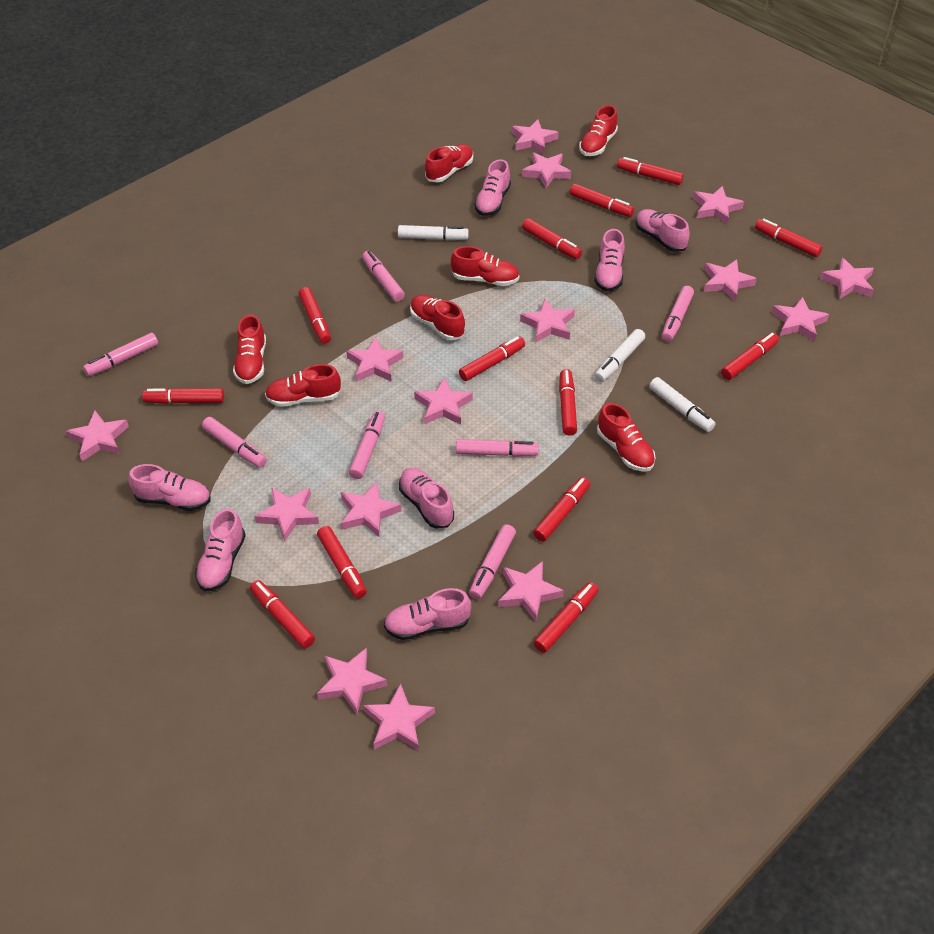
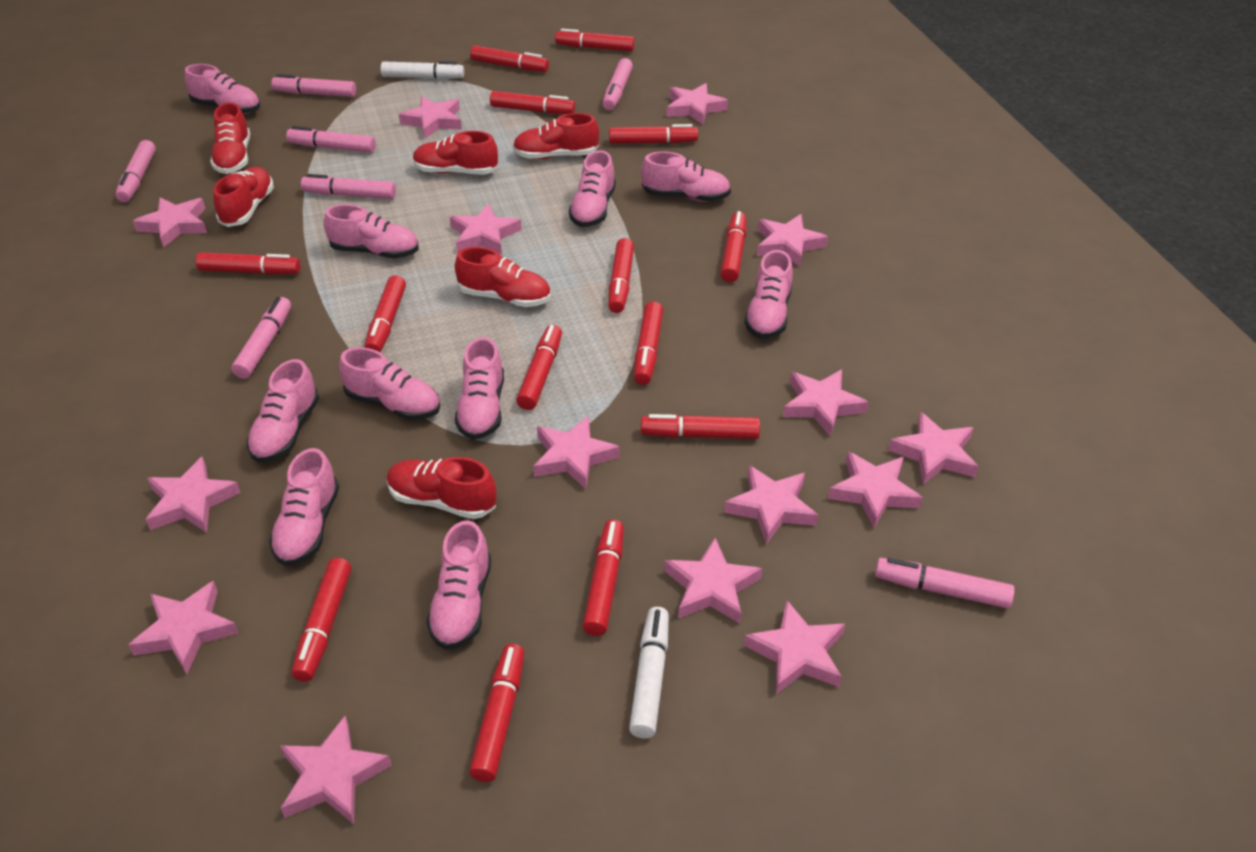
pink shoe: 7 -> 10
red marker: 13 -> 14
red shoe: 7 -> 6
white marker: 3 -> 2

